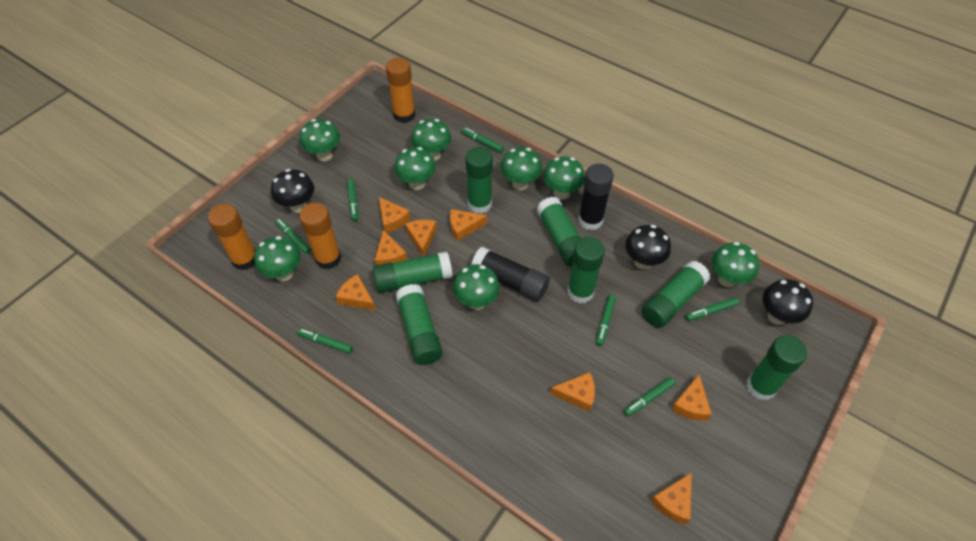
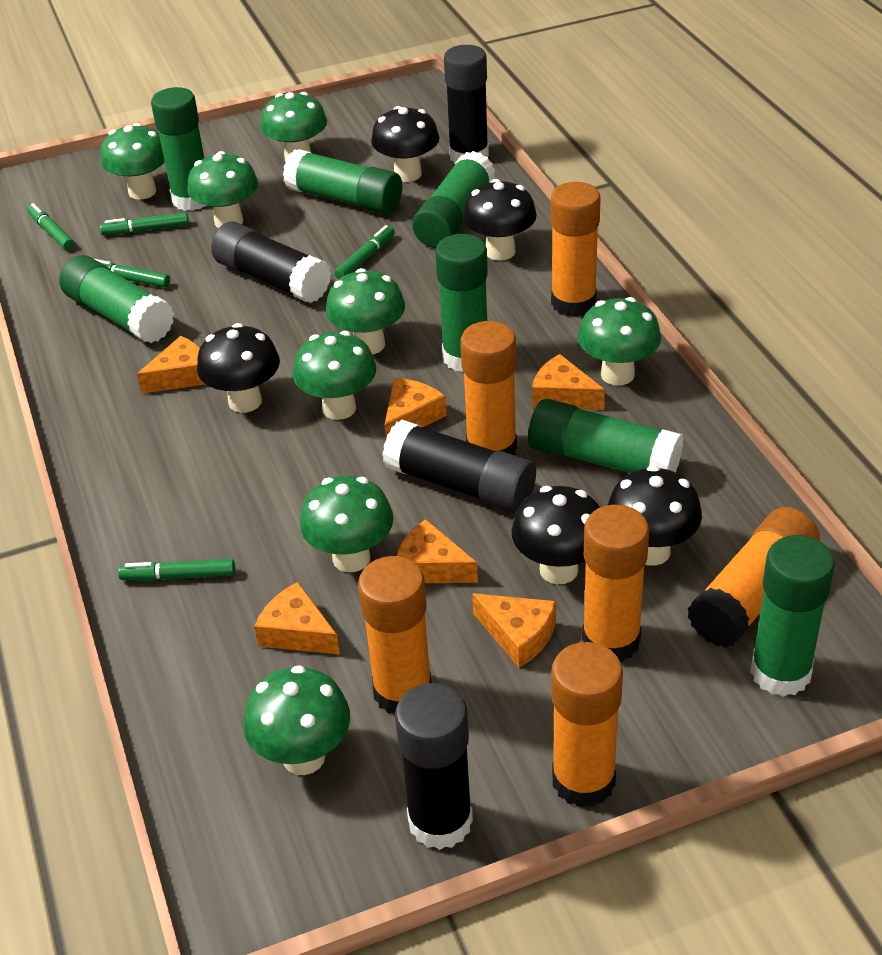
black glue stick: 2 -> 4
black mushroom: 3 -> 5
green marker: 7 -> 5
orange cheese: 8 -> 6
orange glue stick: 3 -> 6

